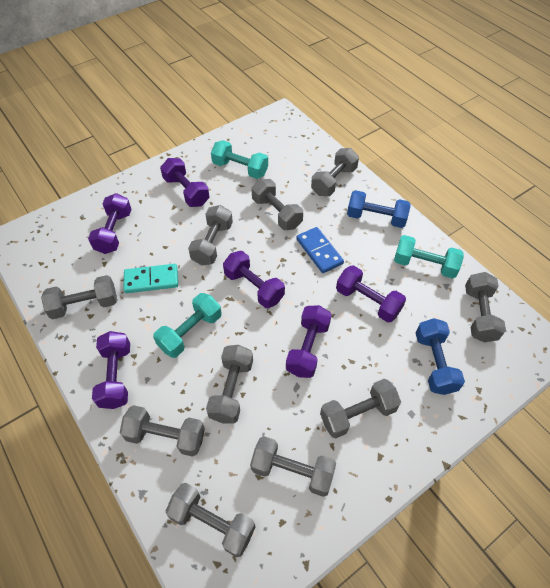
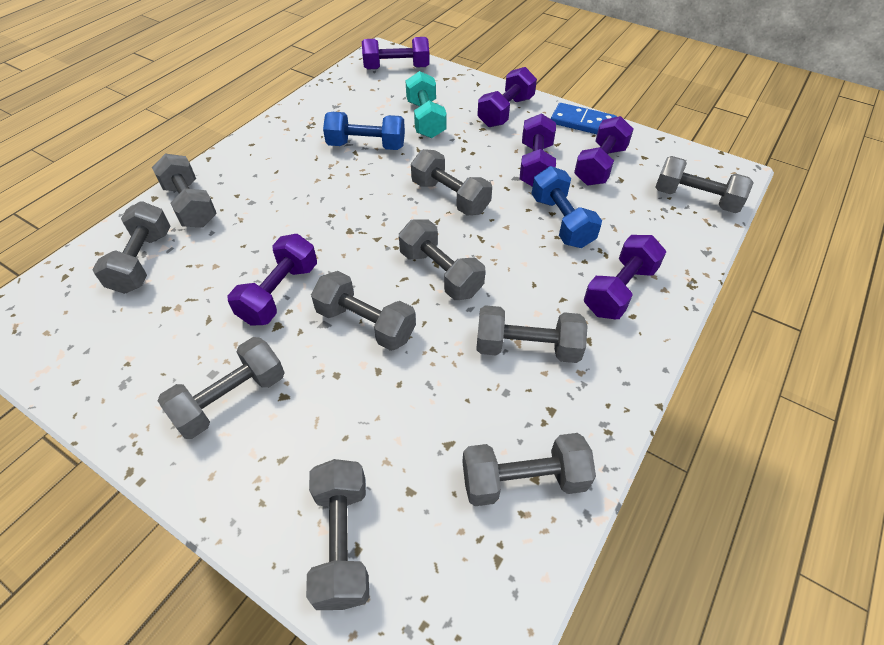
turquoise domino: 1 -> 0
turquoise dumbbell: 3 -> 1

